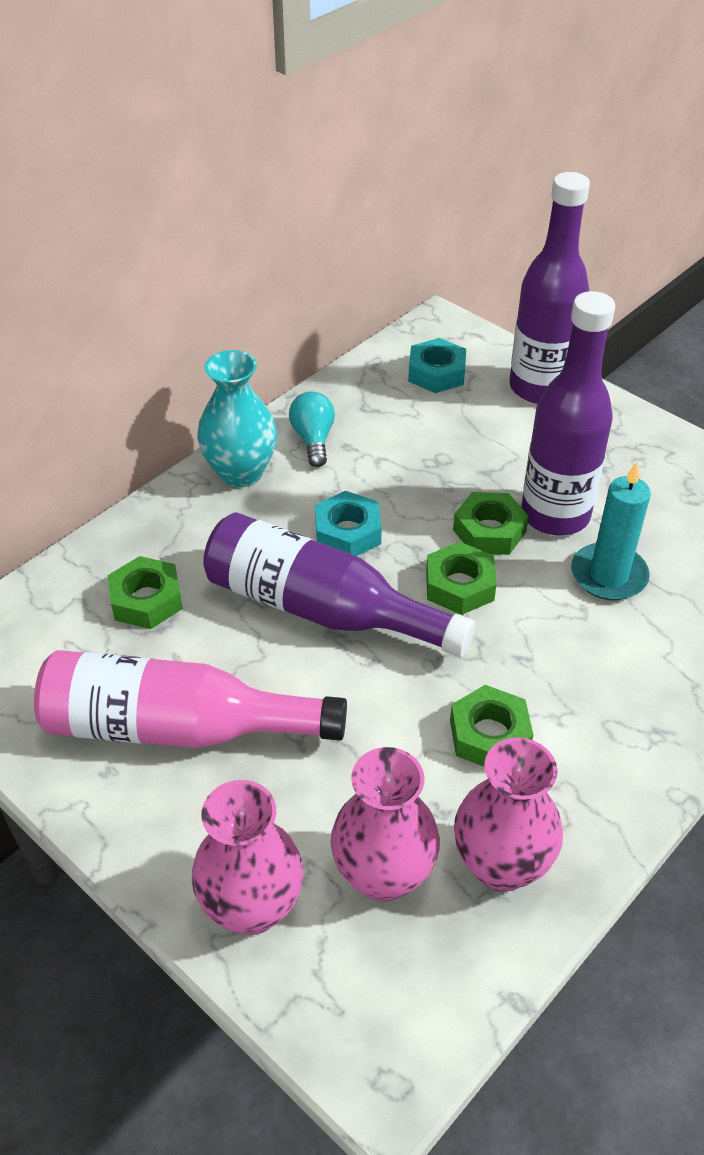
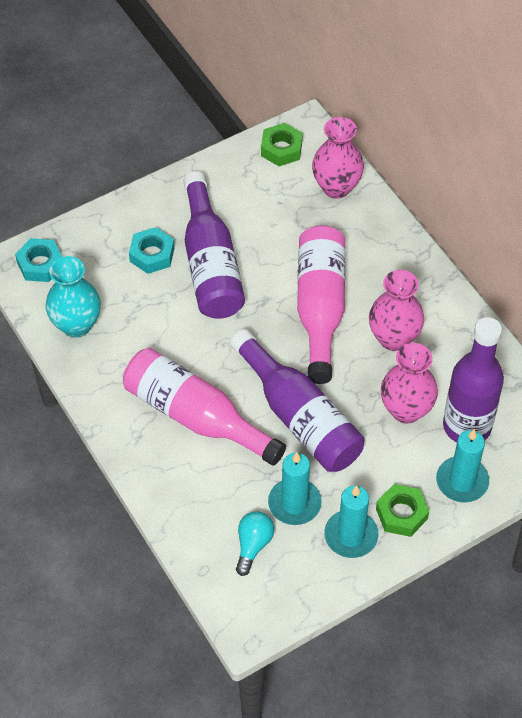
green nut: 4 -> 2
pink bottle: 1 -> 2
turquoise candle: 1 -> 3

